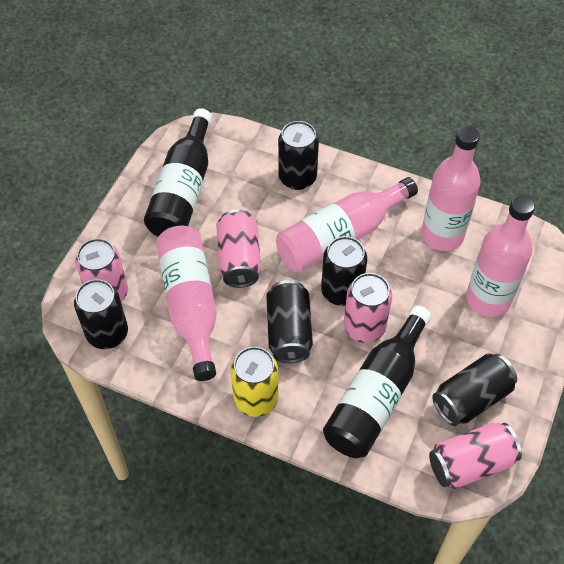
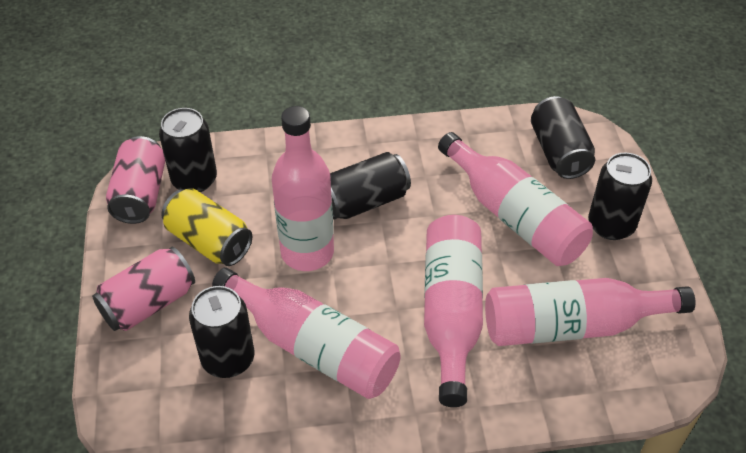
black bottle: 2 -> 0
pink bottle: 4 -> 5
pink can: 4 -> 2

